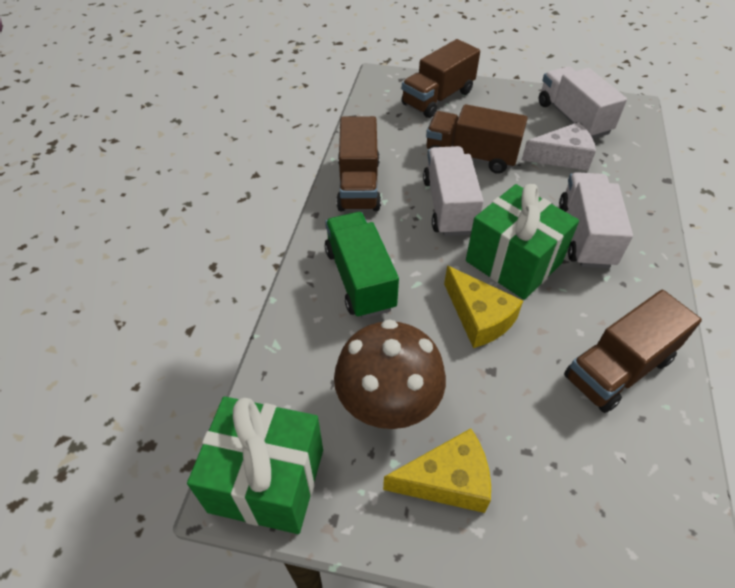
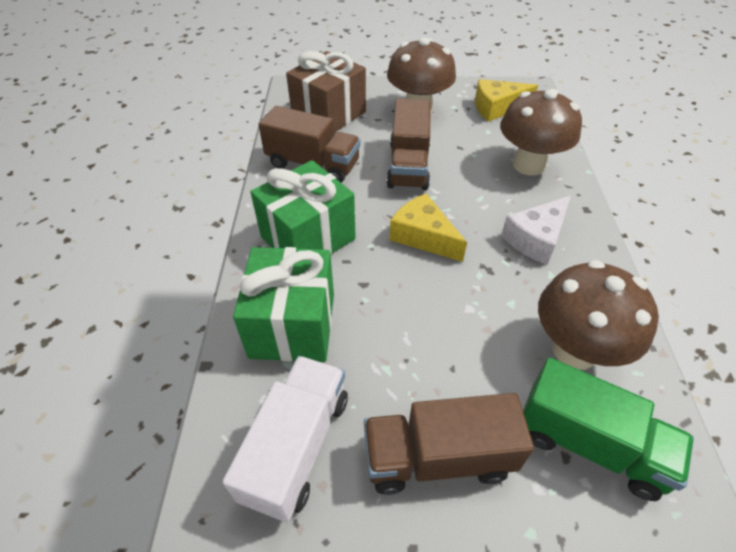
brown gift: 0 -> 1
brown mushroom: 1 -> 3
brown truck: 4 -> 3
white truck: 3 -> 1

